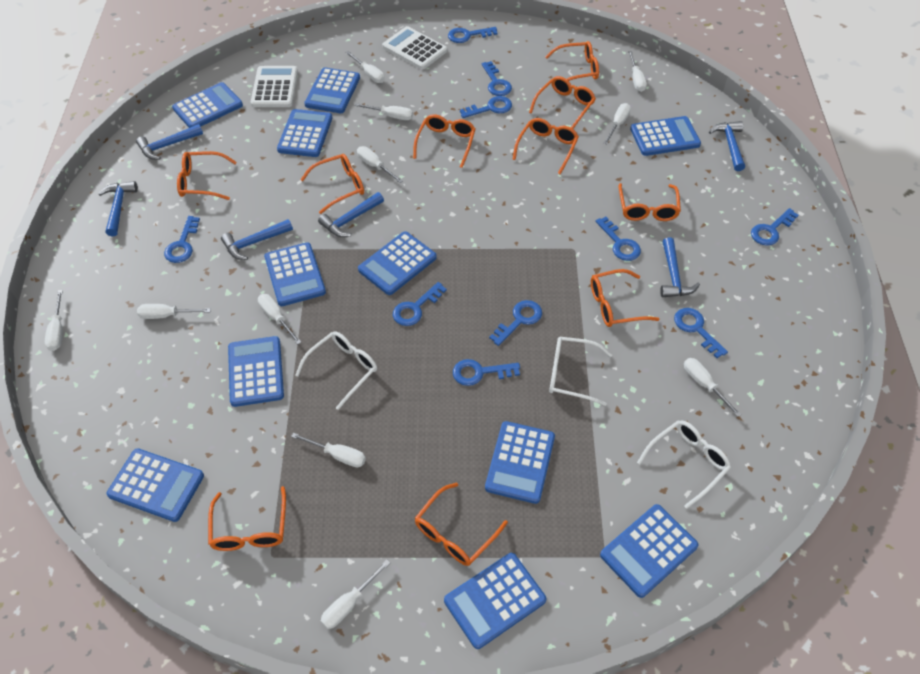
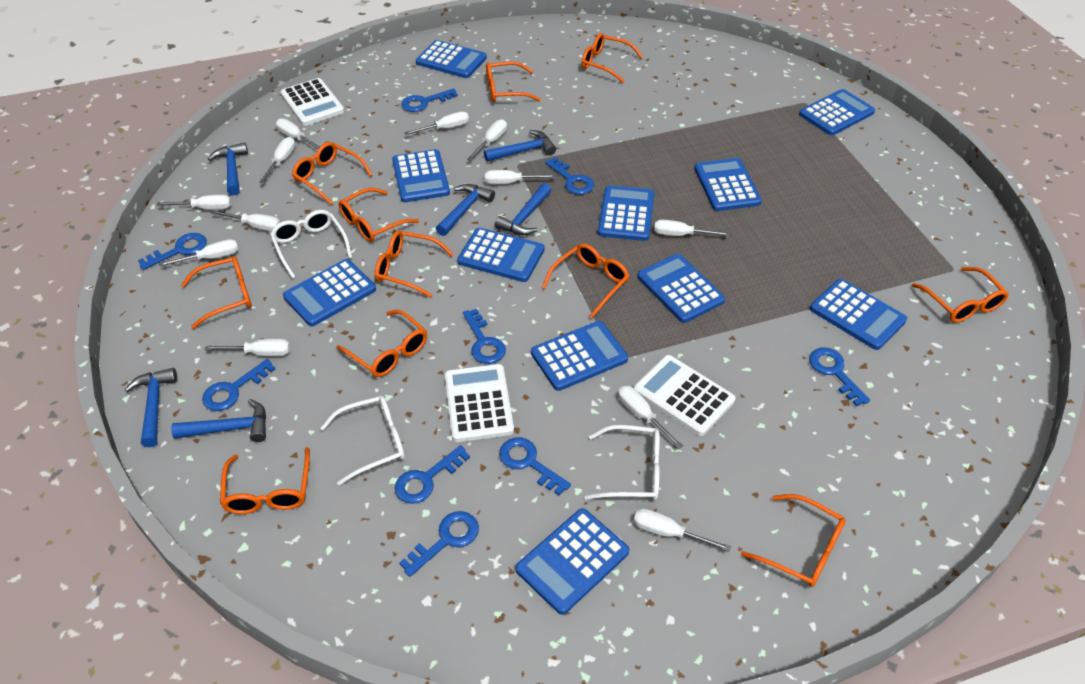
blue key: 10 -> 9
orange glasses: 10 -> 11
white calculator: 2 -> 3
white screwdriver: 11 -> 12

